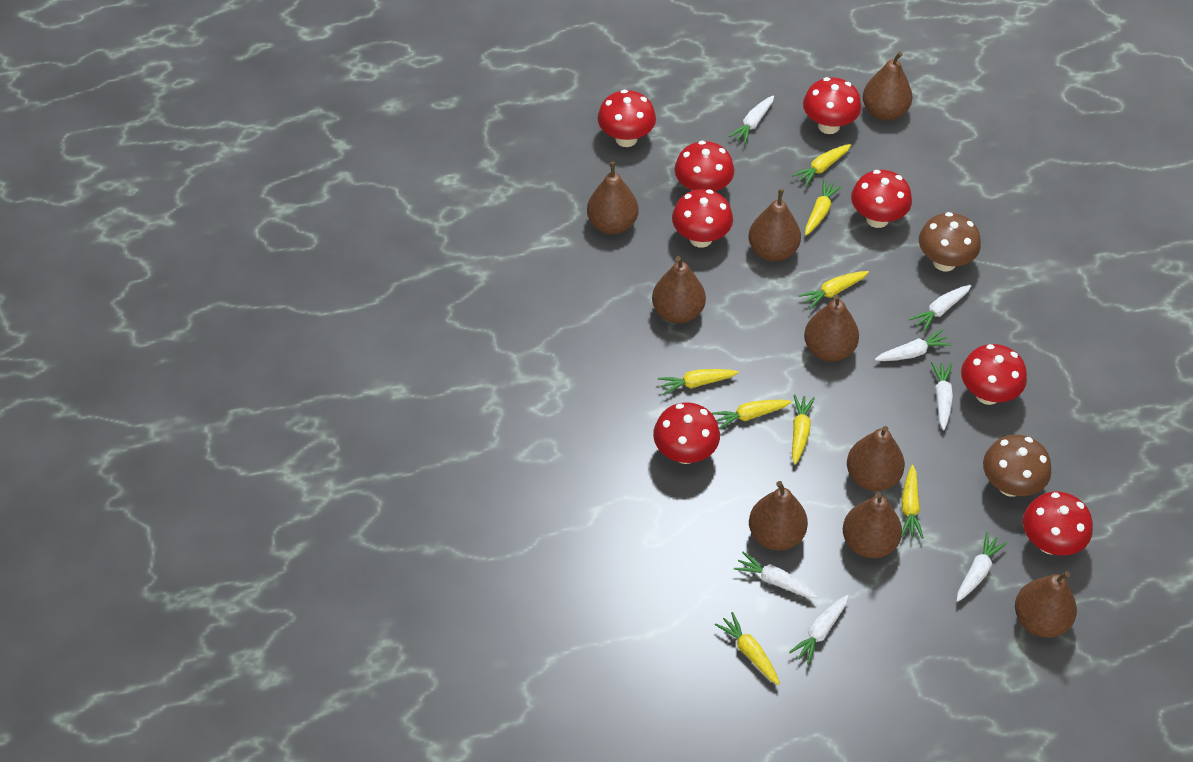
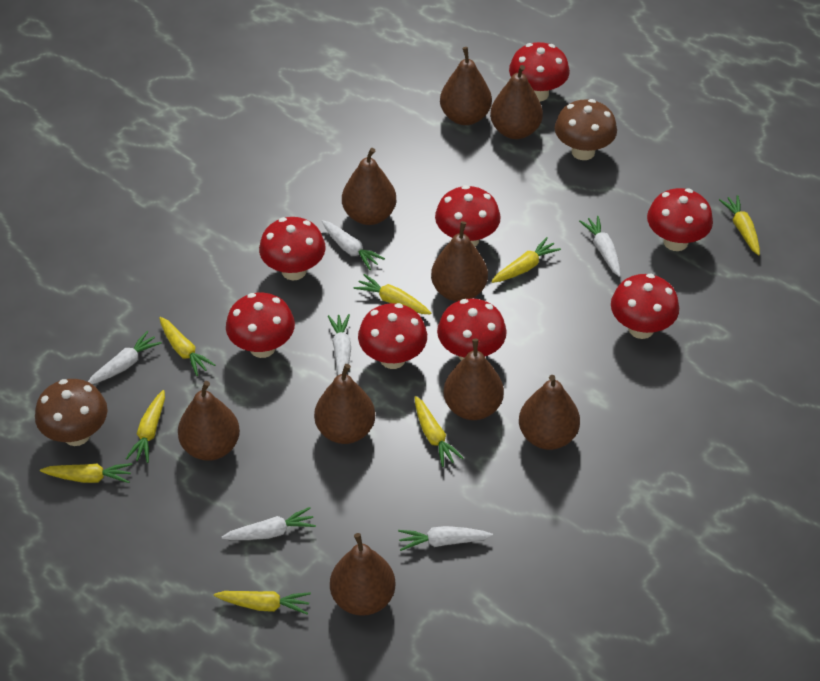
white carrot: 7 -> 6

